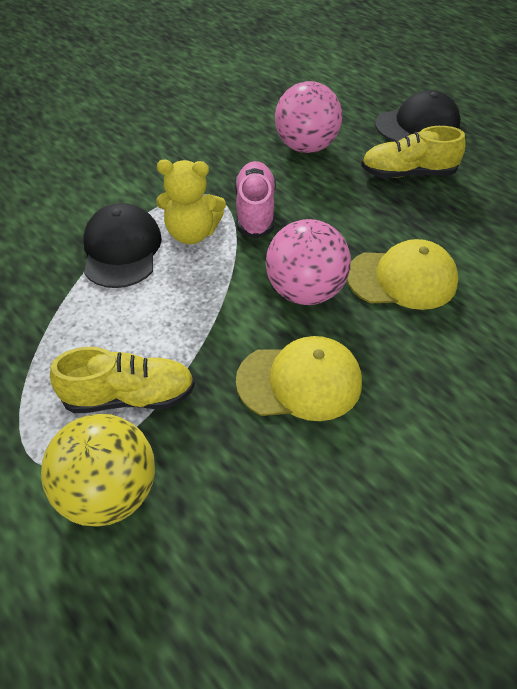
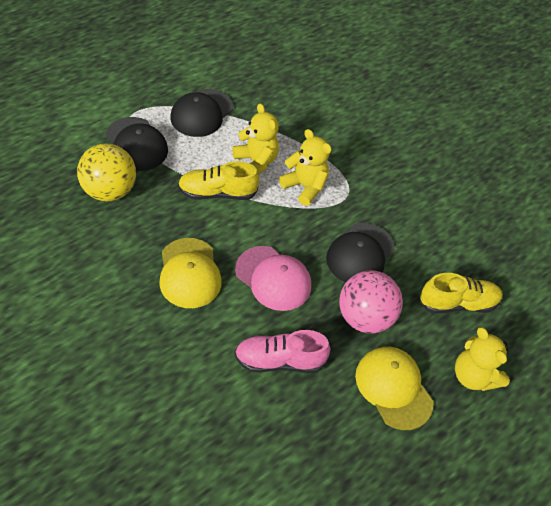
black cap: 2 -> 3
pink ball: 2 -> 1
pink cap: 0 -> 1
yellow teddy bear: 1 -> 3

